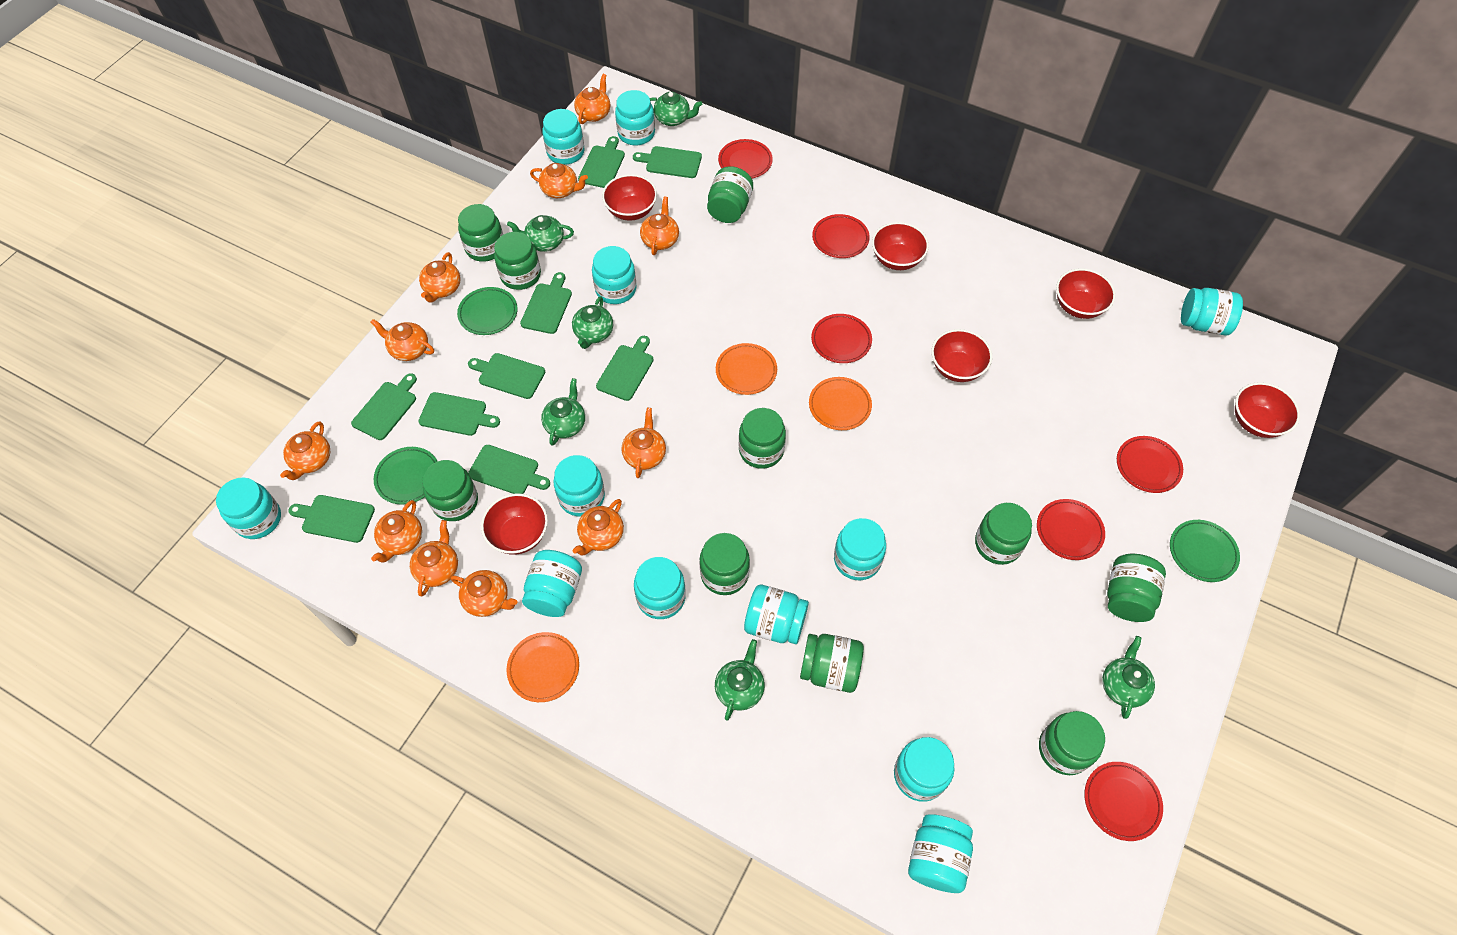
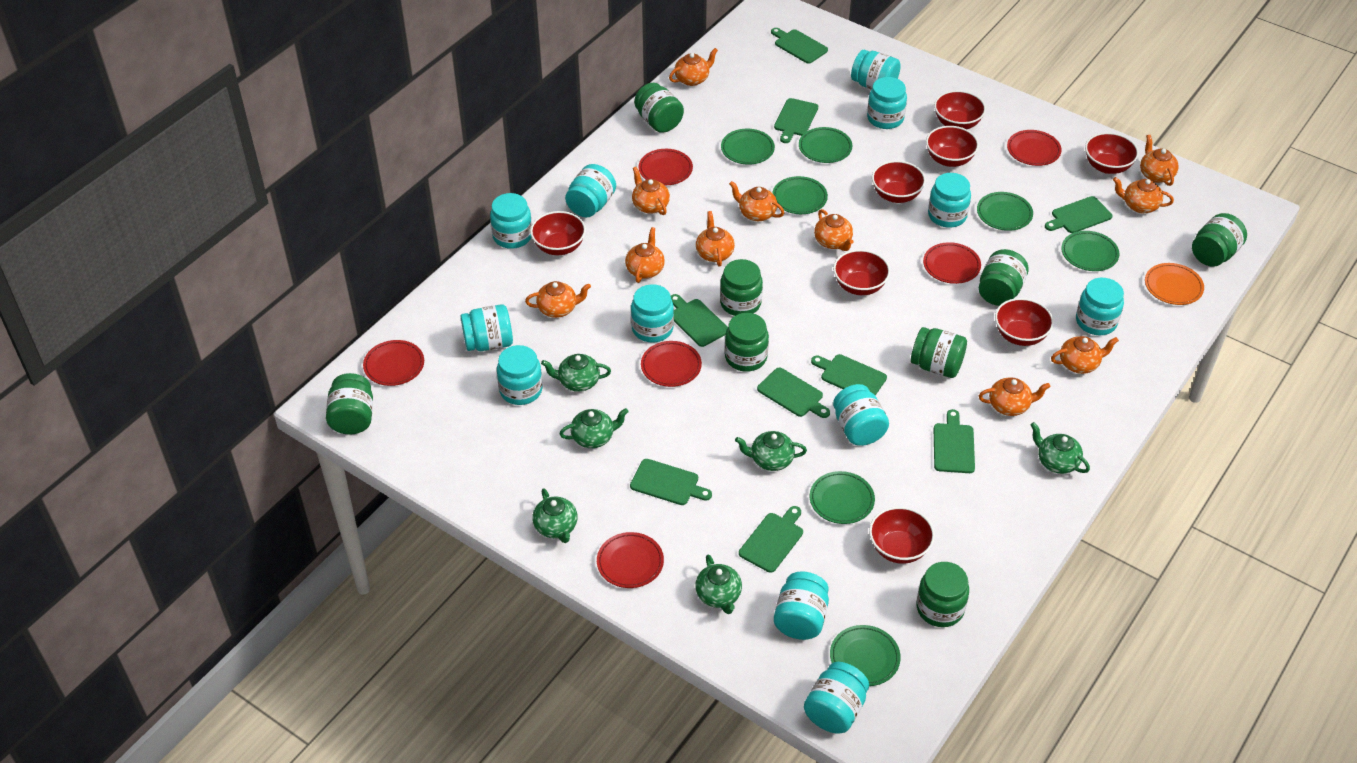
green jar: 10 -> 8
green plate: 3 -> 7
orange plate: 3 -> 1
red bowl: 6 -> 8

